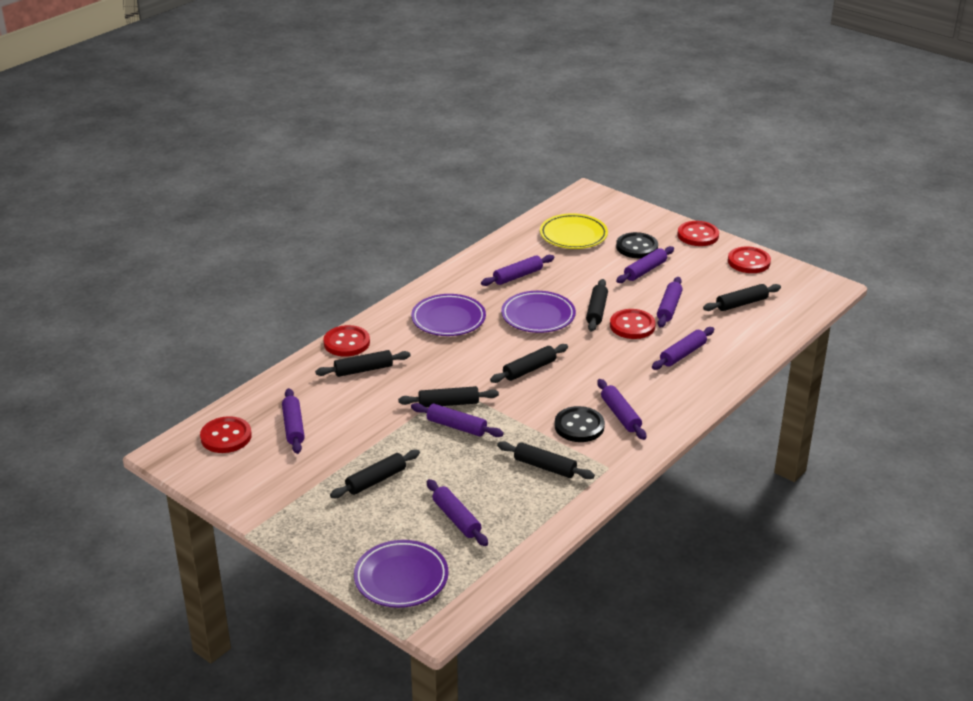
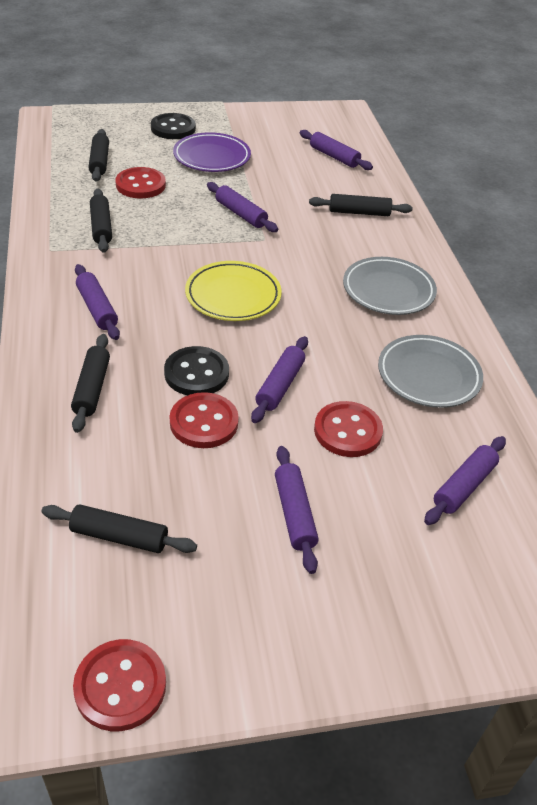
black rolling pin: 7 -> 5
grey plate: 0 -> 2
purple plate: 3 -> 1
purple rolling pin: 8 -> 6
red button: 5 -> 4

